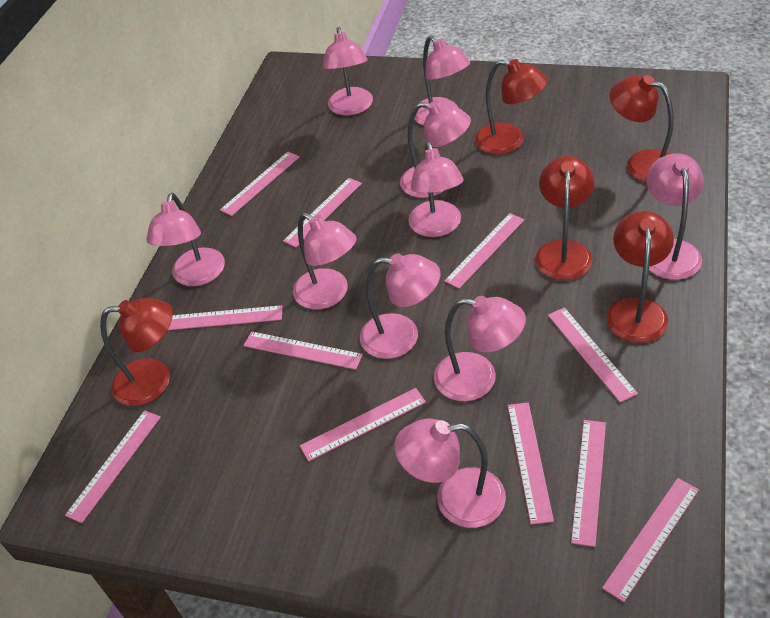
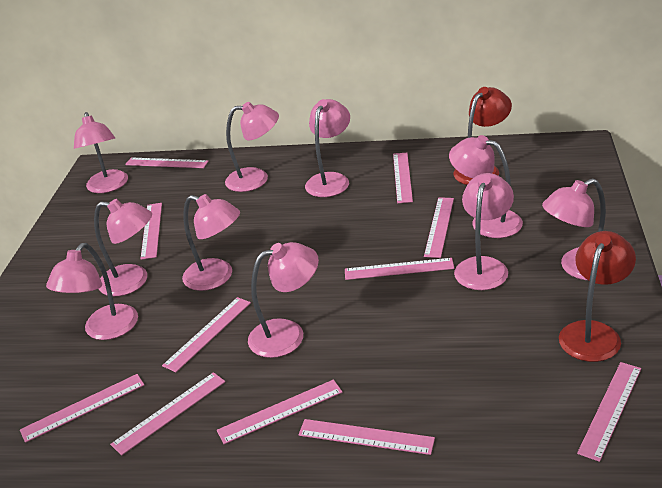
red lamp: 5 -> 2

